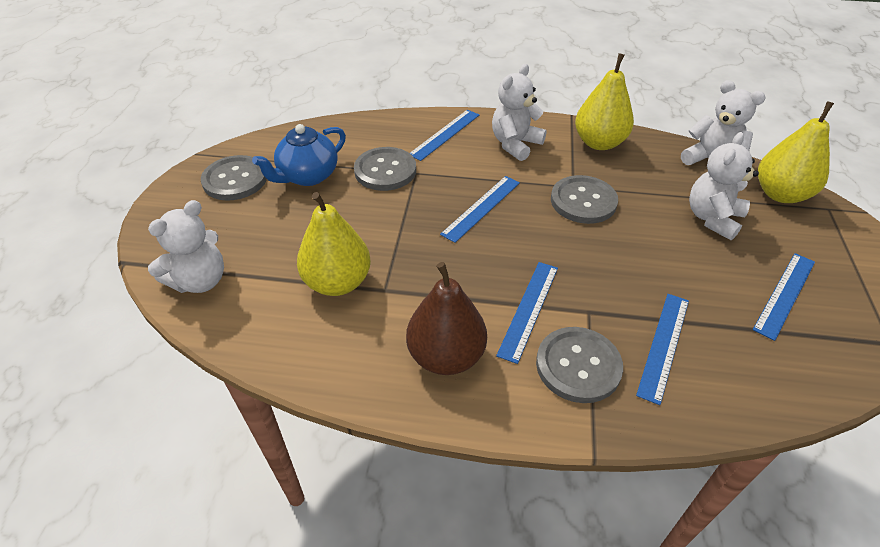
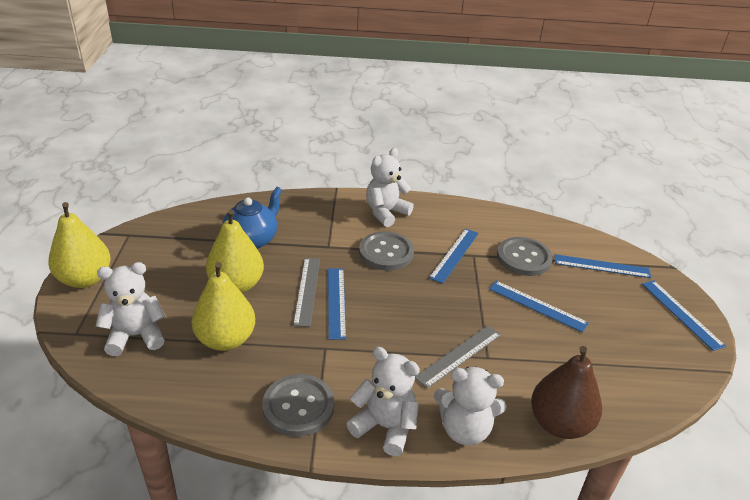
grey button: 4 -> 3
grey ruler: 0 -> 2

